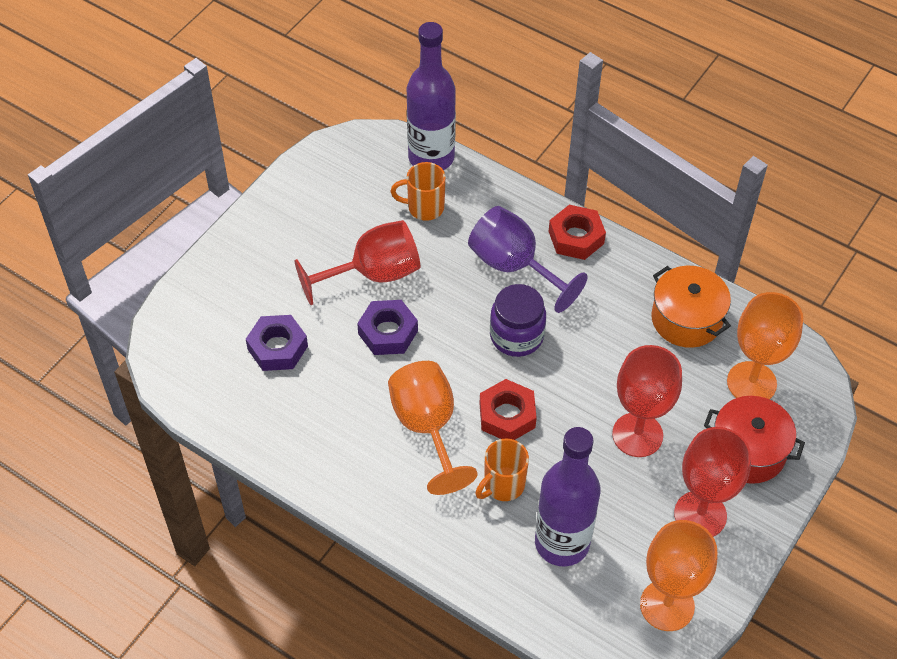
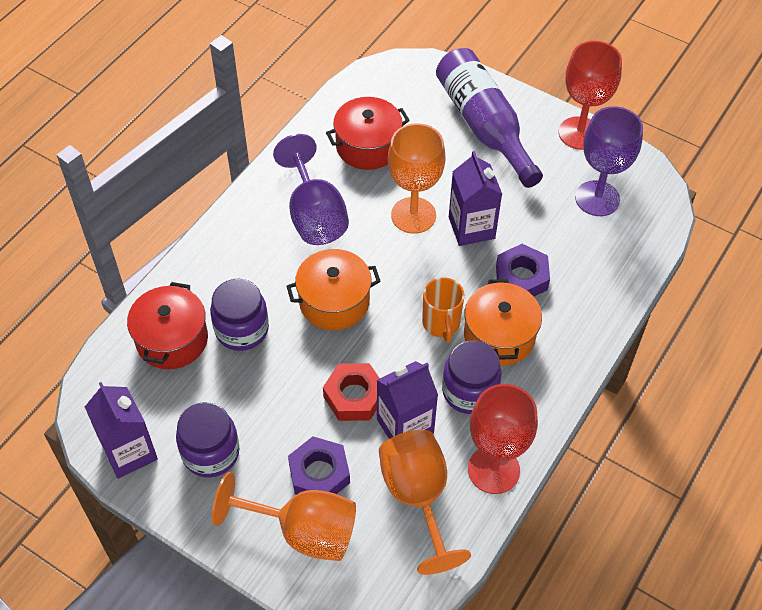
orange mug: 2 -> 1
orange pot: 1 -> 2
purple bottle: 2 -> 1
purple carton: 0 -> 3
purple goblet: 1 -> 2
purple jar: 1 -> 3
red goblet: 3 -> 2
red nut: 2 -> 1
red pot: 1 -> 2

